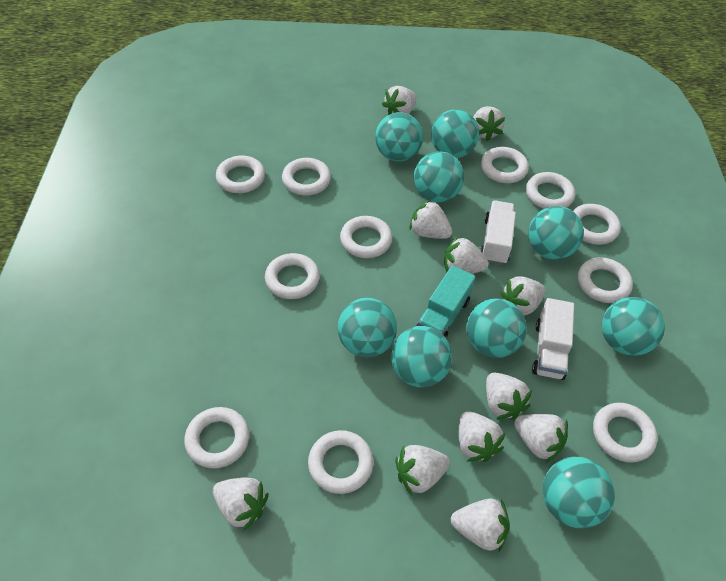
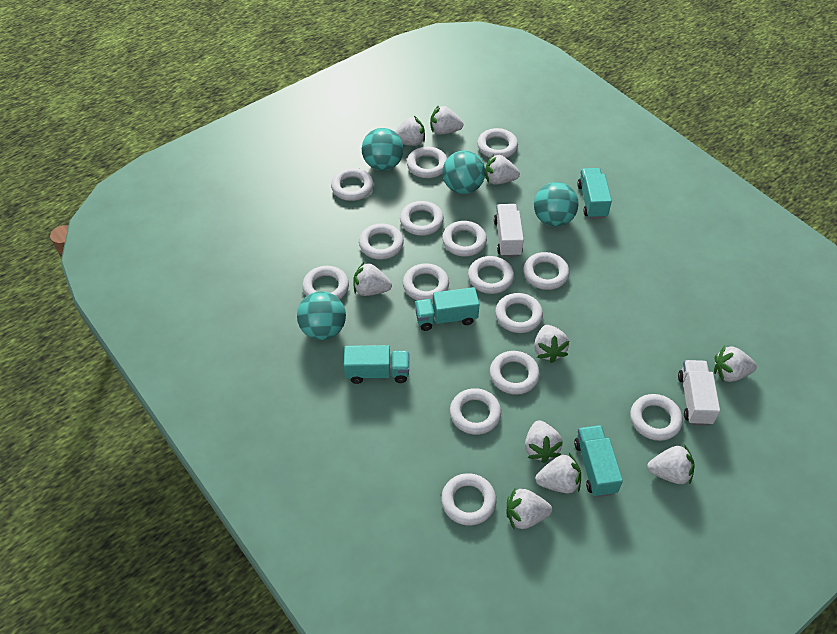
turquoise ball: 9 -> 4
turquoise truck: 1 -> 4
white ring: 11 -> 15
white strawberry: 11 -> 10

